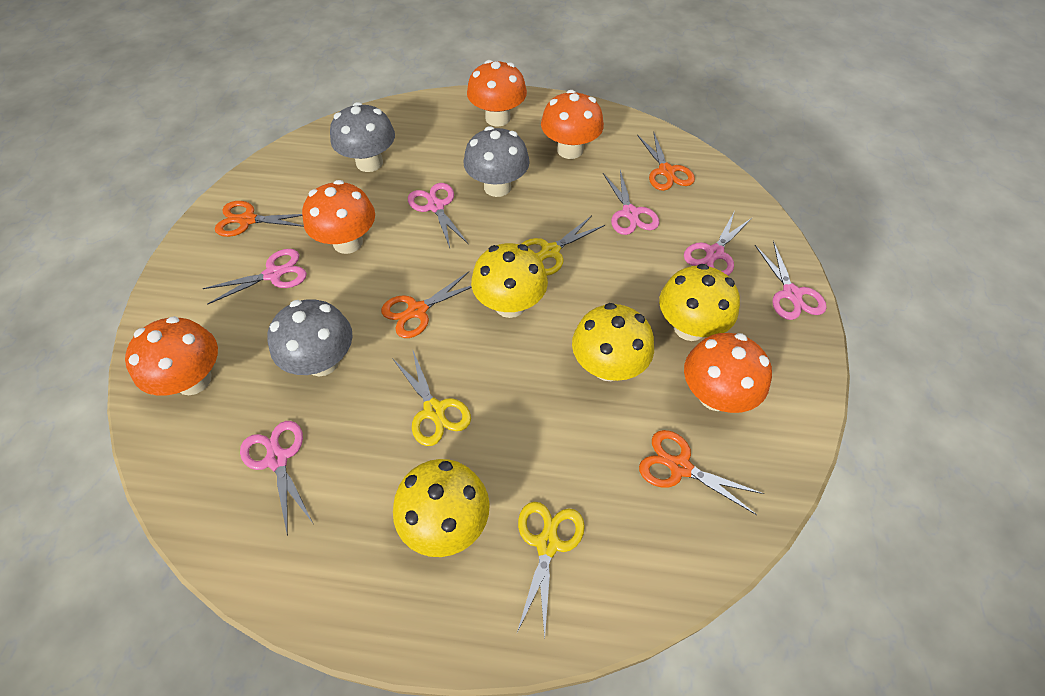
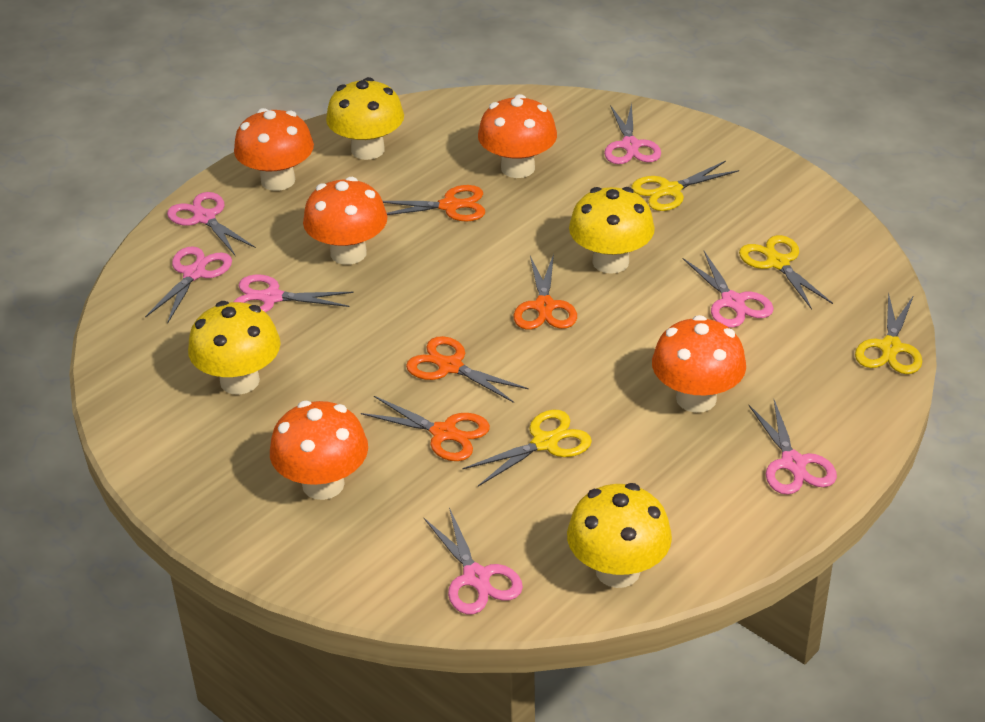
grey mushroom: 3 -> 0
pink scissors: 6 -> 7
yellow scissors: 3 -> 4

